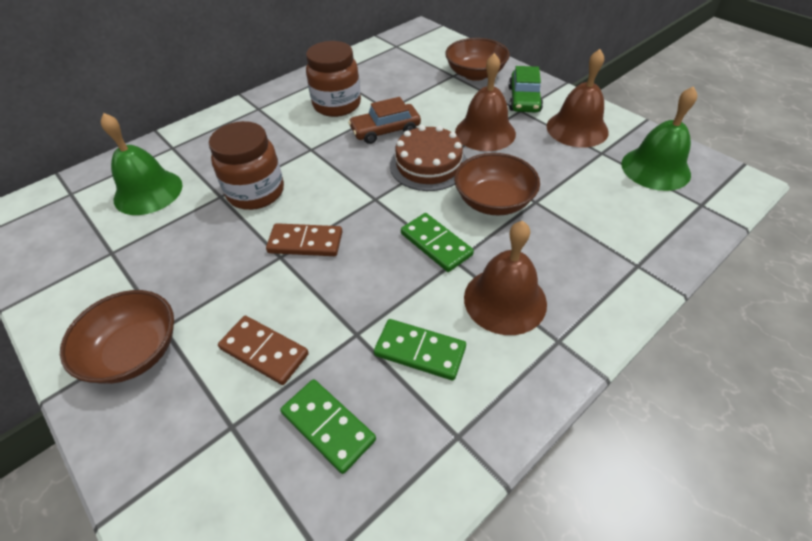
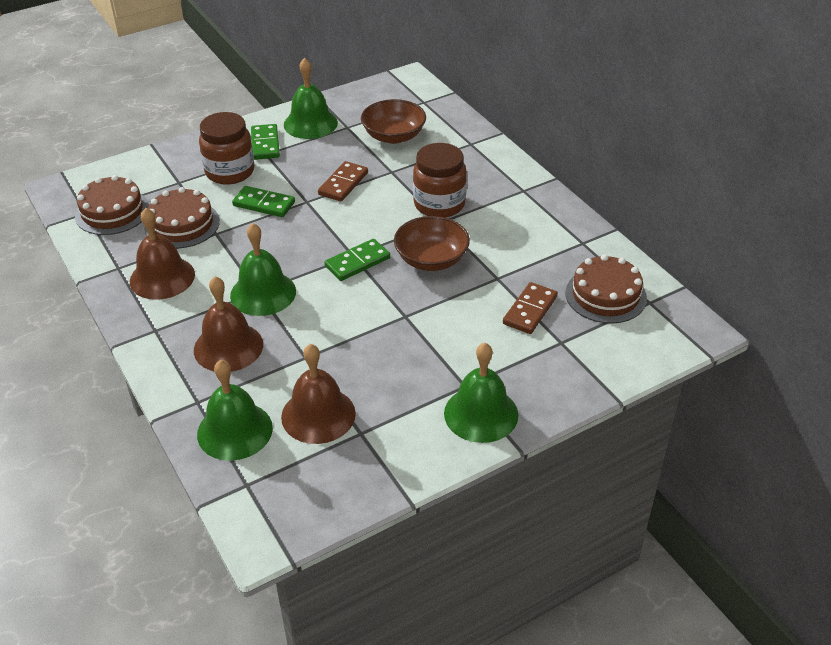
brown bowl: 3 -> 2
brown cake: 1 -> 3
brown car: 1 -> 0
green bell: 2 -> 4
green car: 1 -> 0

